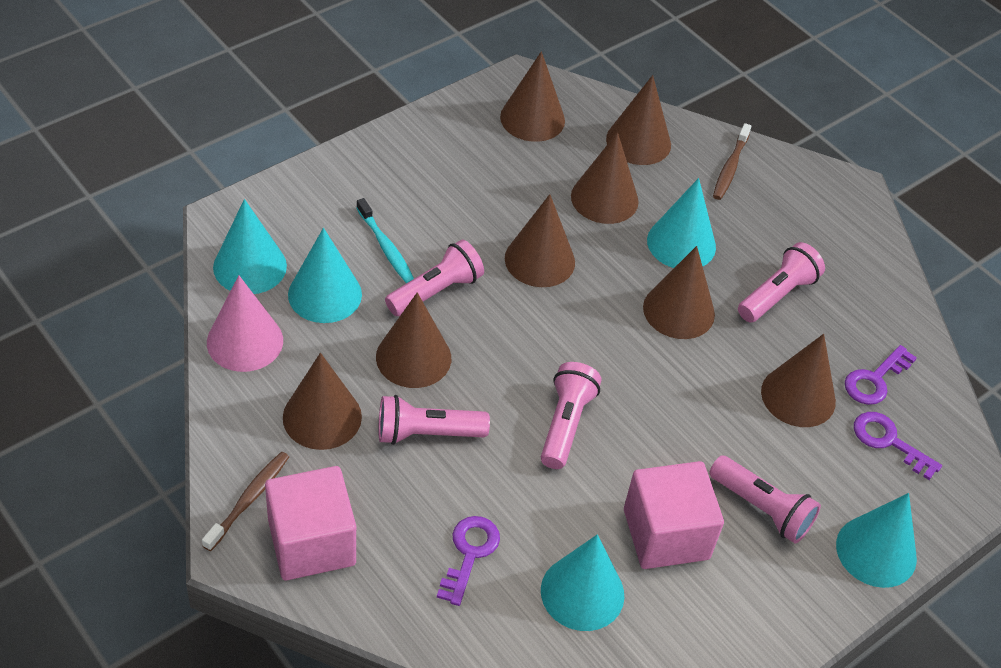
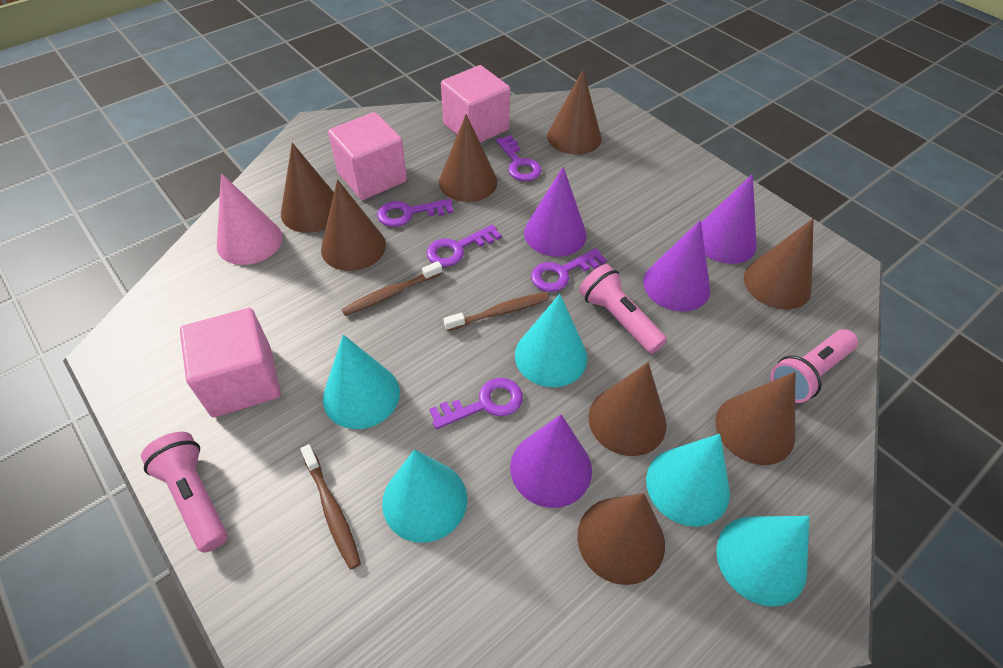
brown toothbrush: 2 -> 3
pink cube: 2 -> 3
pink flashlight: 5 -> 3
purple cone: 0 -> 4
purple key: 3 -> 5
turquoise toothbrush: 1 -> 0

